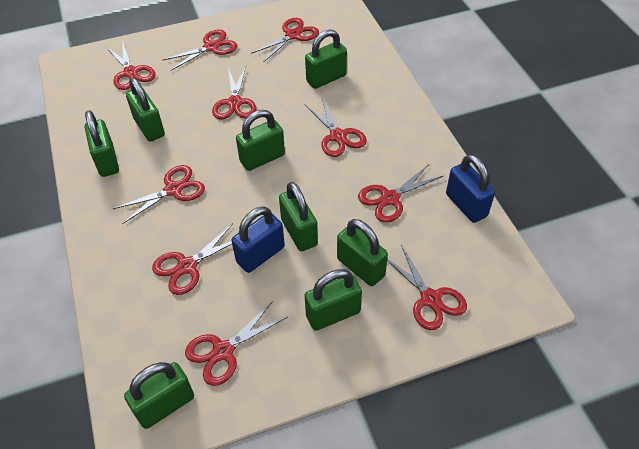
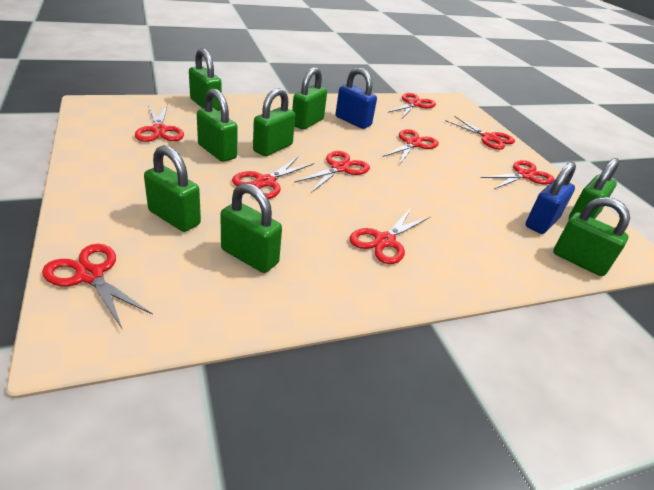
red scissors: 10 -> 9

